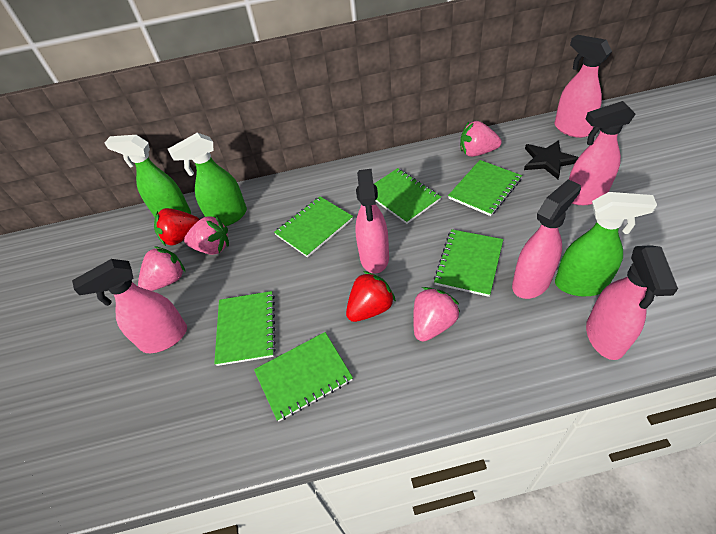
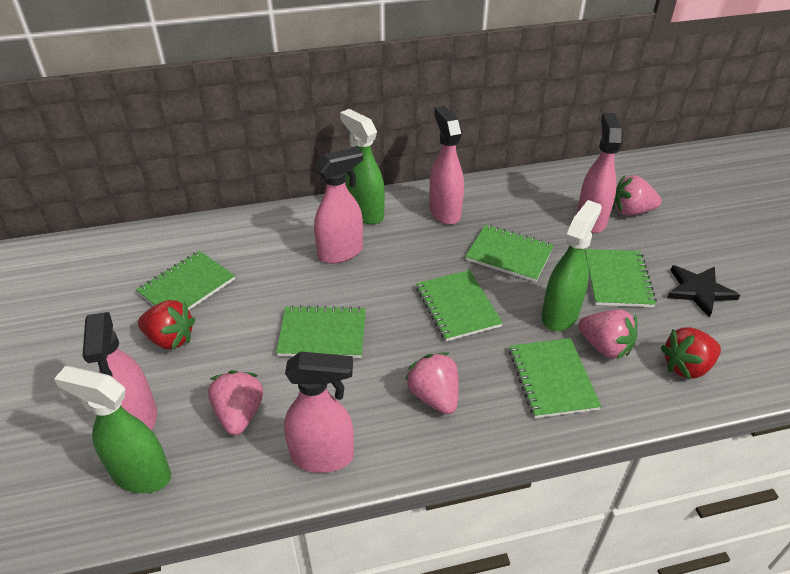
pink spray bottle: 6 -> 5

